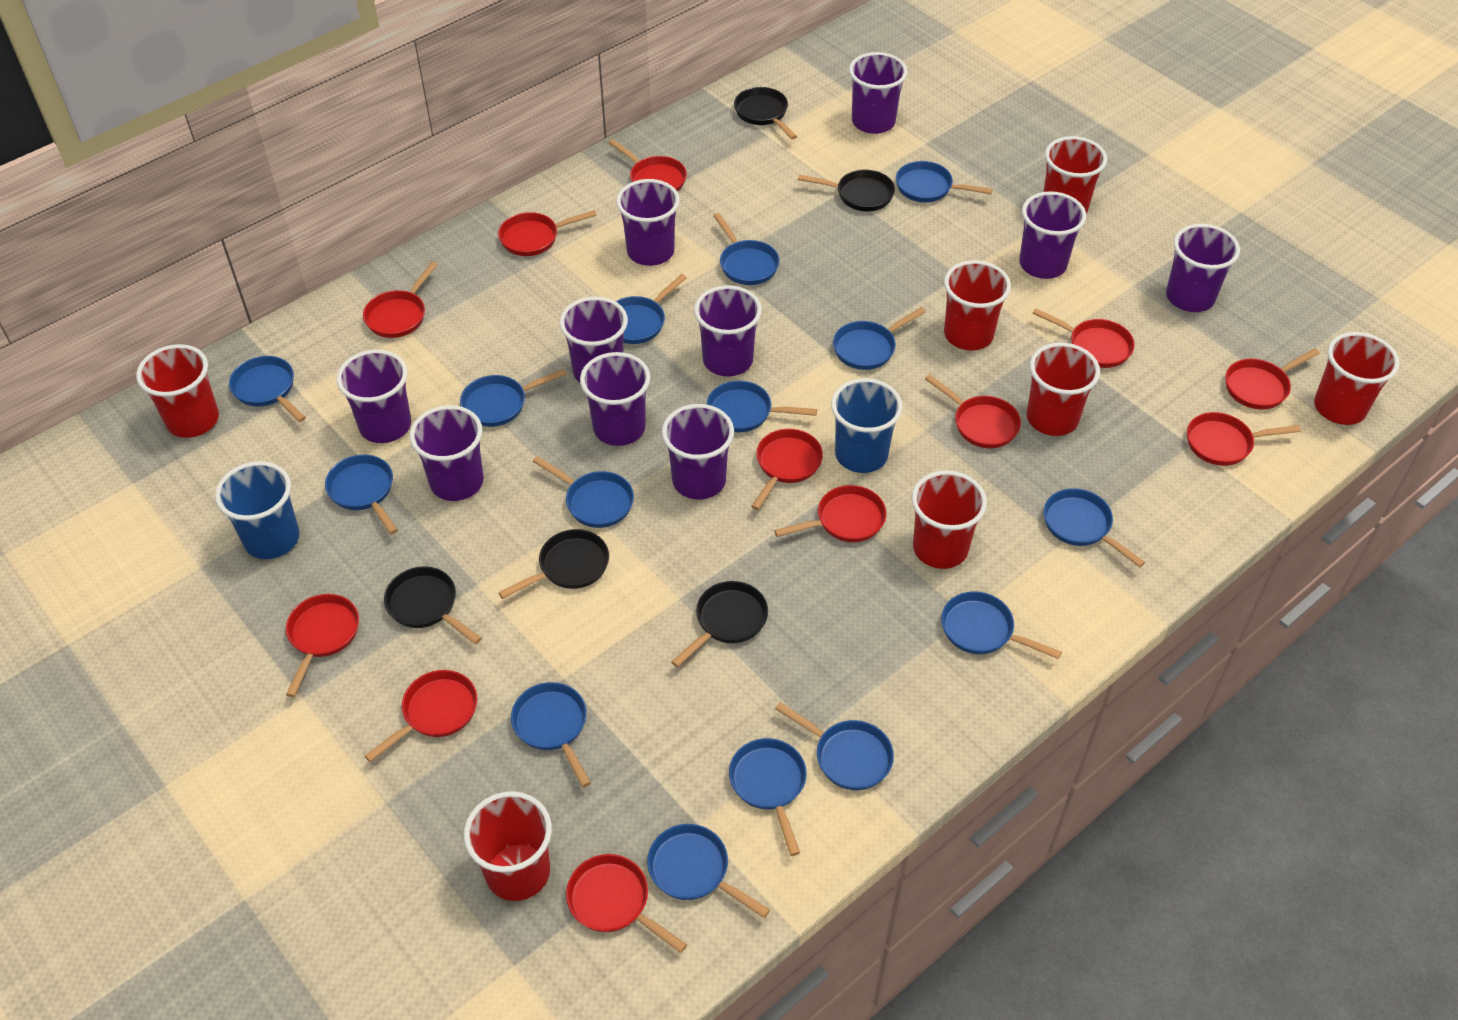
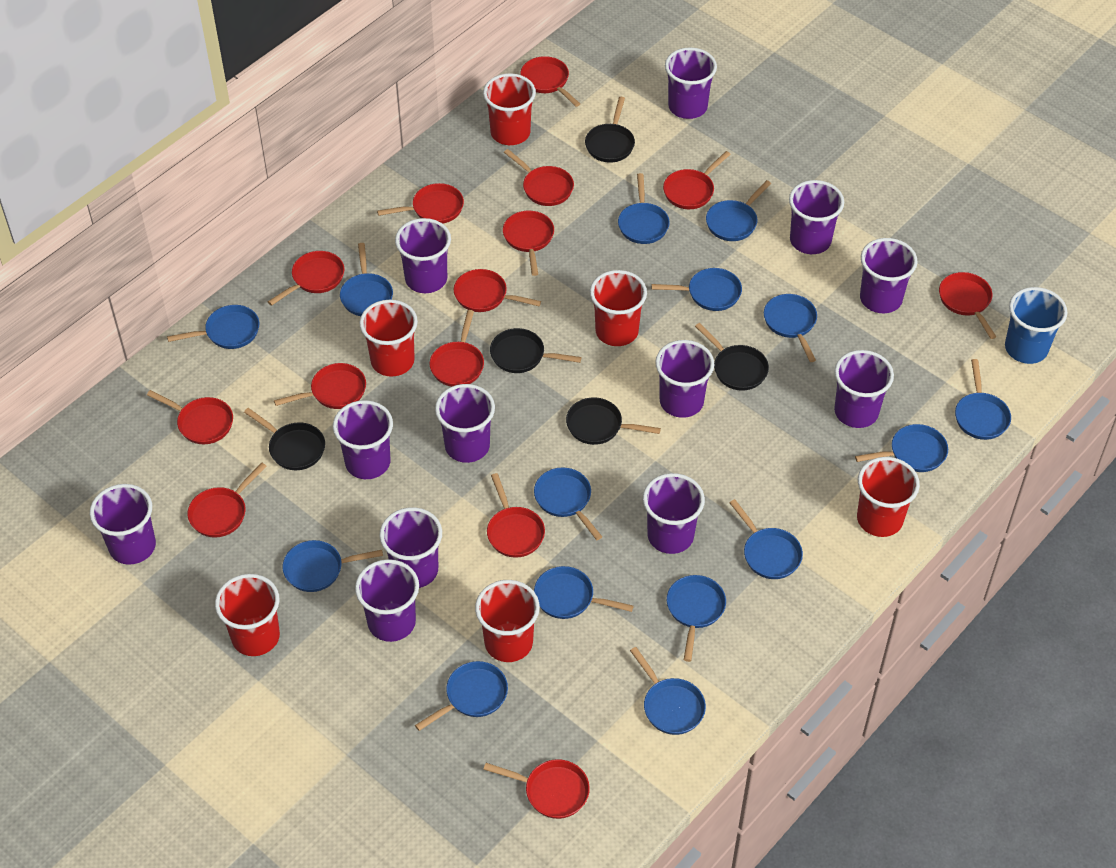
blue cup: 2 -> 1
purple cup: 10 -> 12
red cup: 7 -> 6
red pan: 12 -> 14

